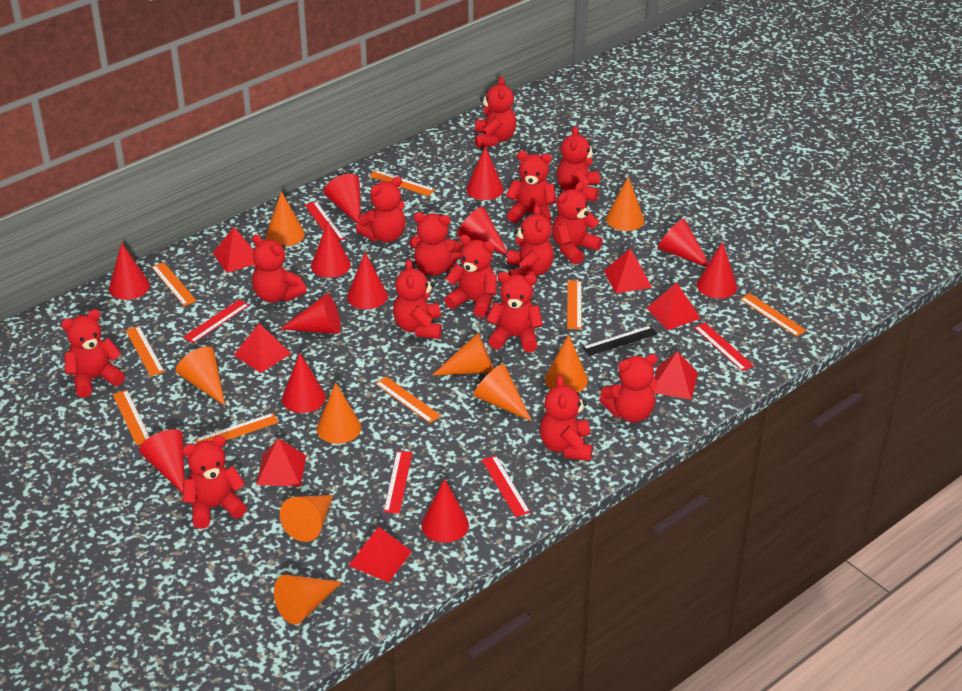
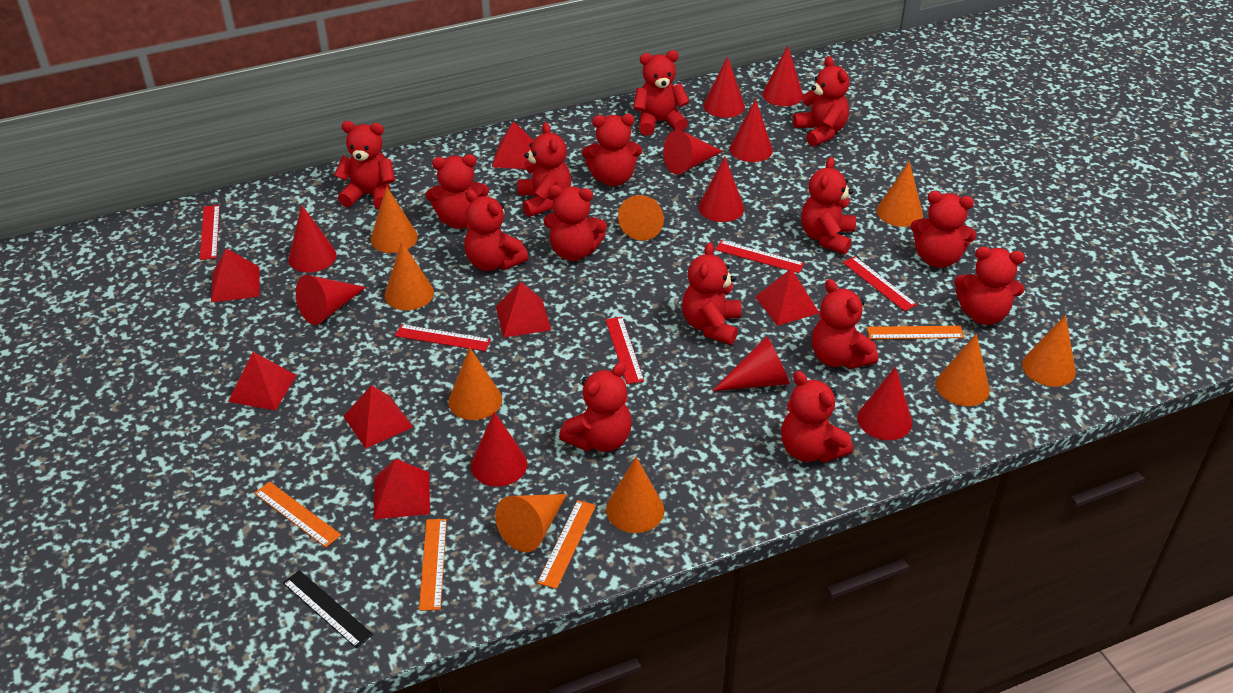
orange ruler: 8 -> 4
red cone: 12 -> 10

